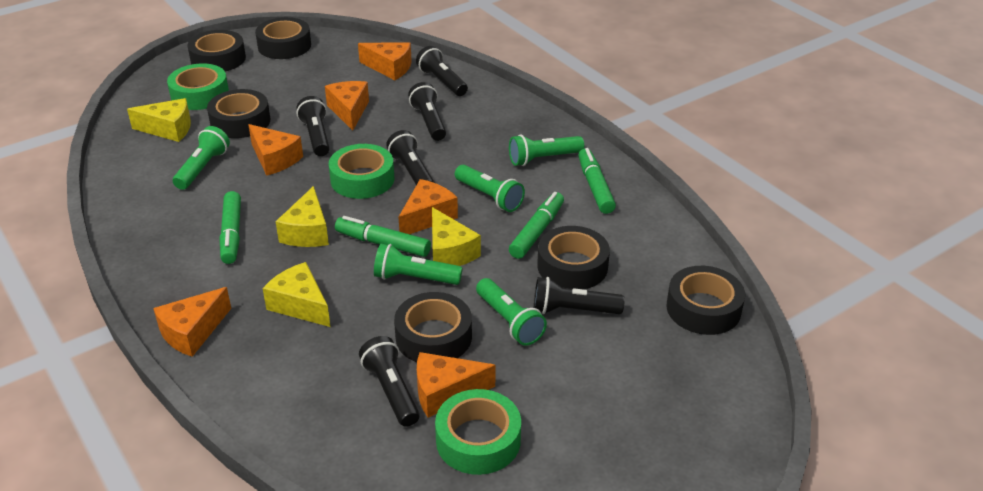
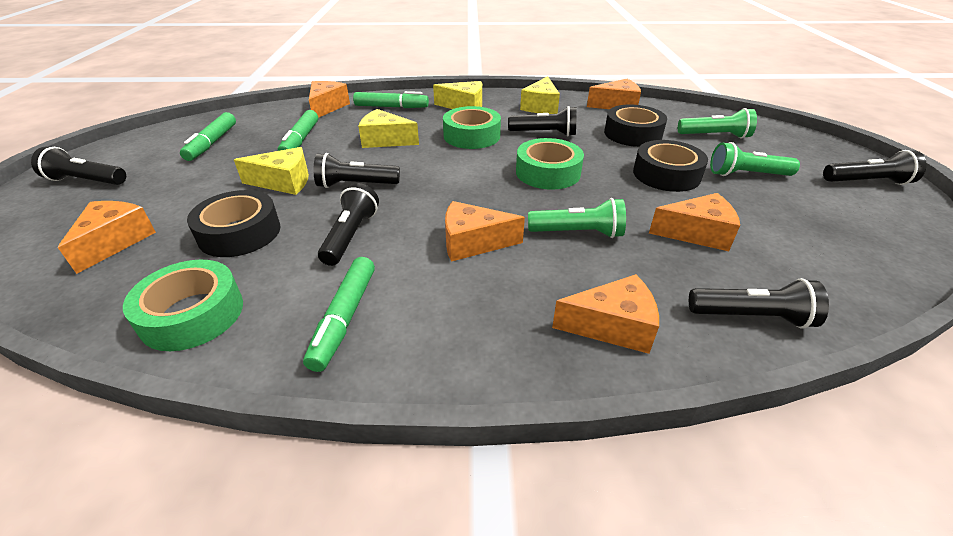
black tape: 6 -> 3
green flashlight: 5 -> 3

